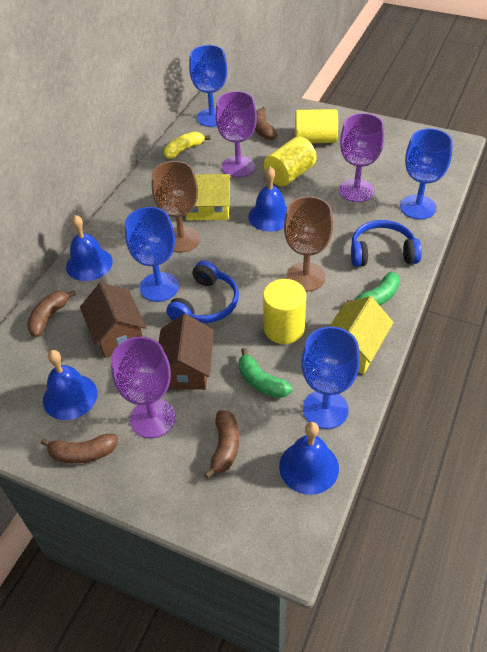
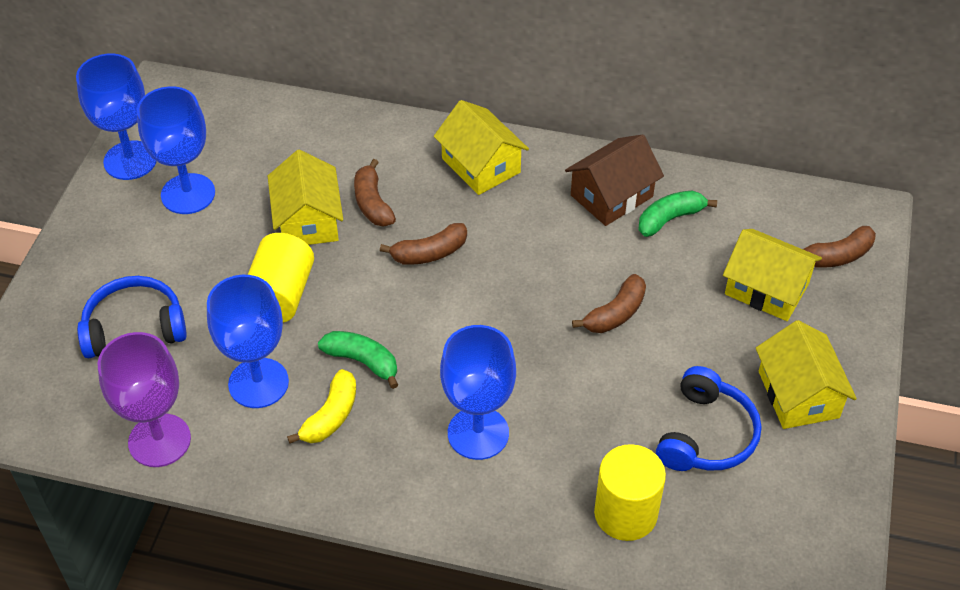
blue bell: 4 -> 0
brown goblet: 2 -> 0
brown house: 2 -> 1
purple goblet: 3 -> 1
yellow cylinder: 3 -> 2
yellow house: 2 -> 4

